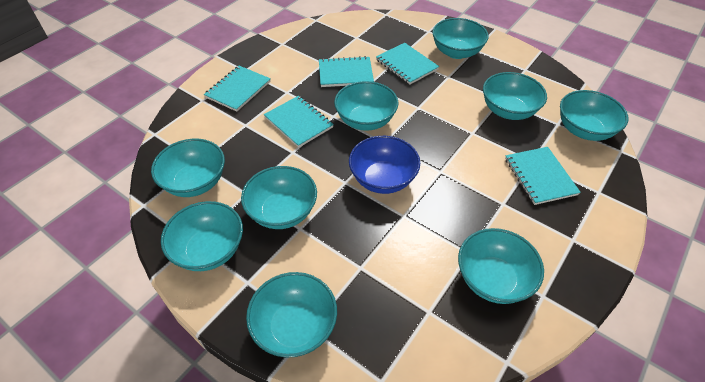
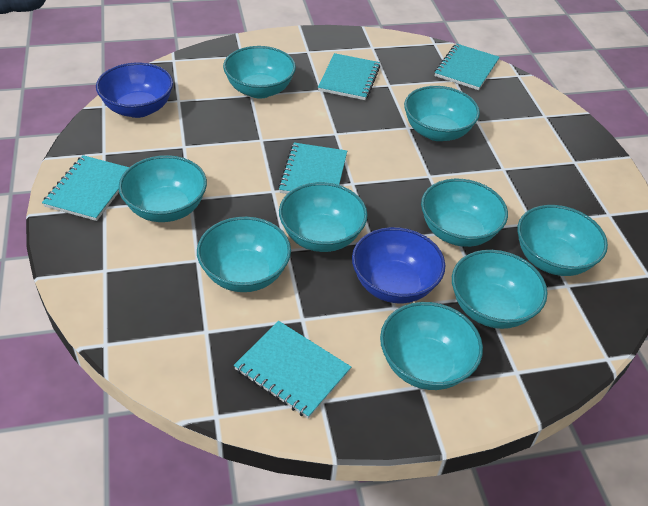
blue bowl: 1 -> 2

